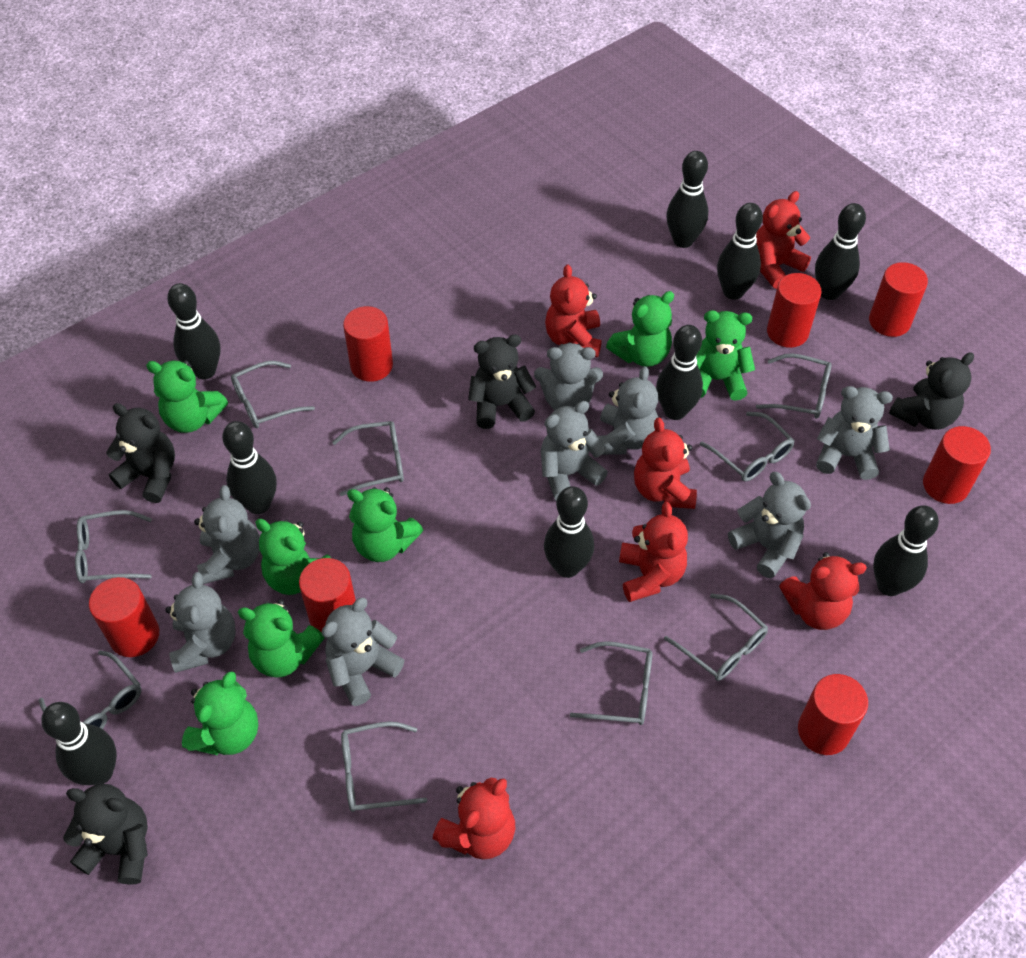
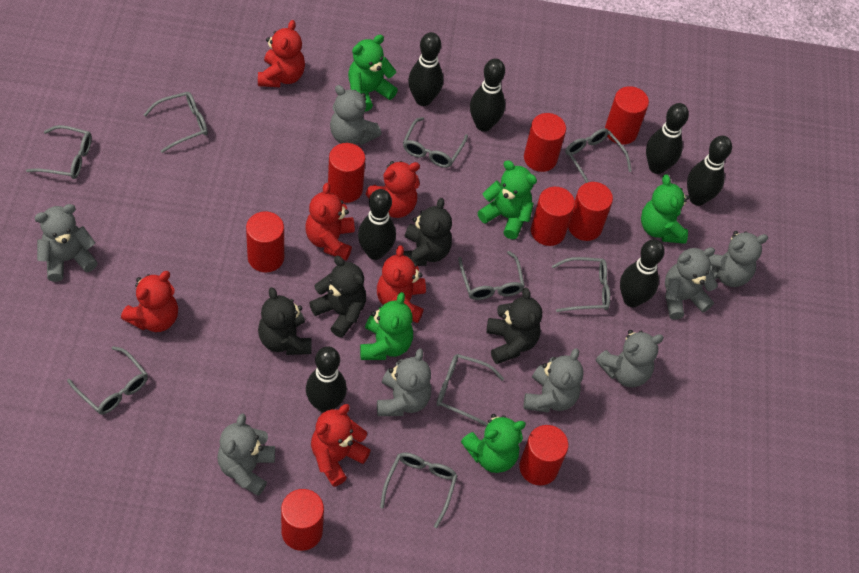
black bowling pin: 9 -> 7
green teddy bear: 7 -> 5
red cylinder: 7 -> 8

